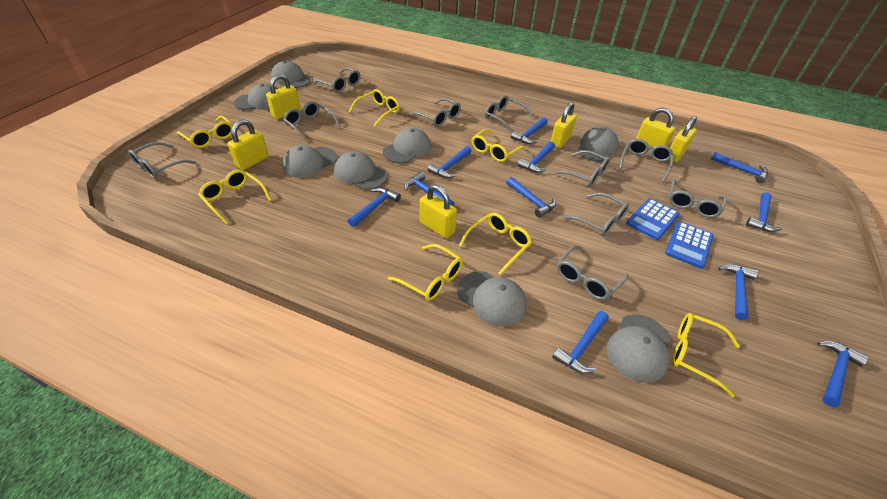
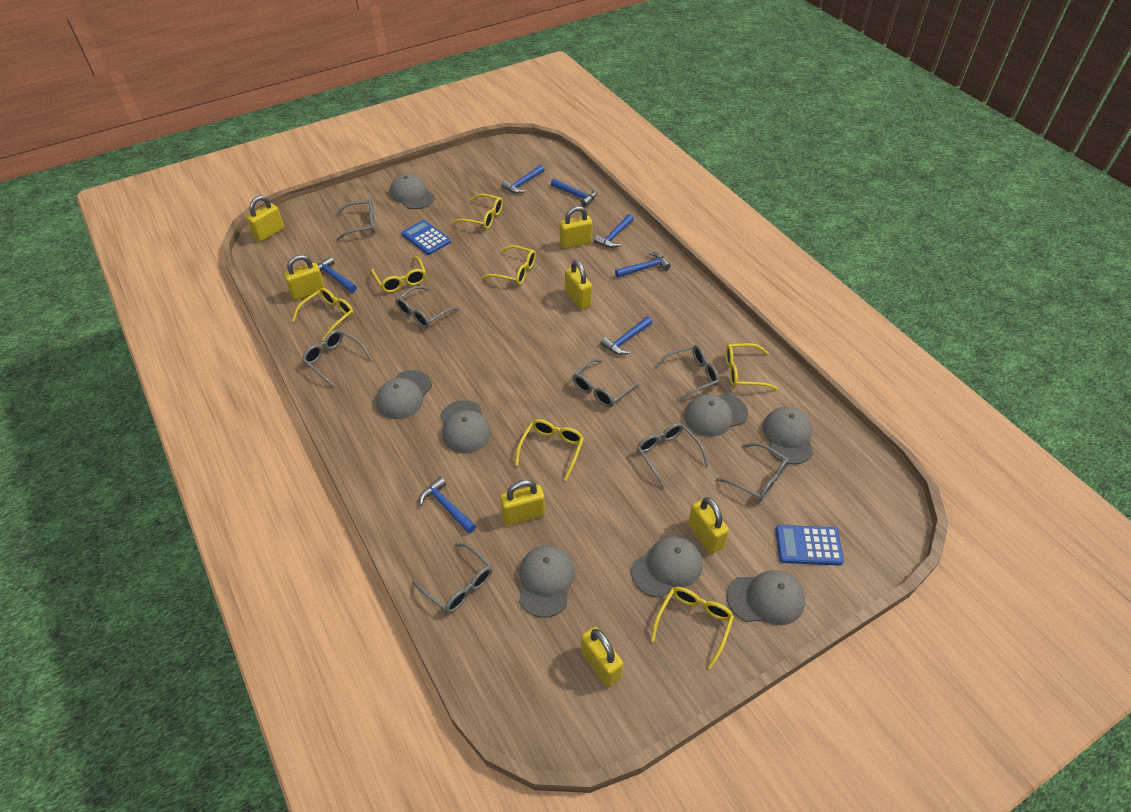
blue hammer: 11 -> 7
grey glasses: 10 -> 8
yellow padlock: 6 -> 7

